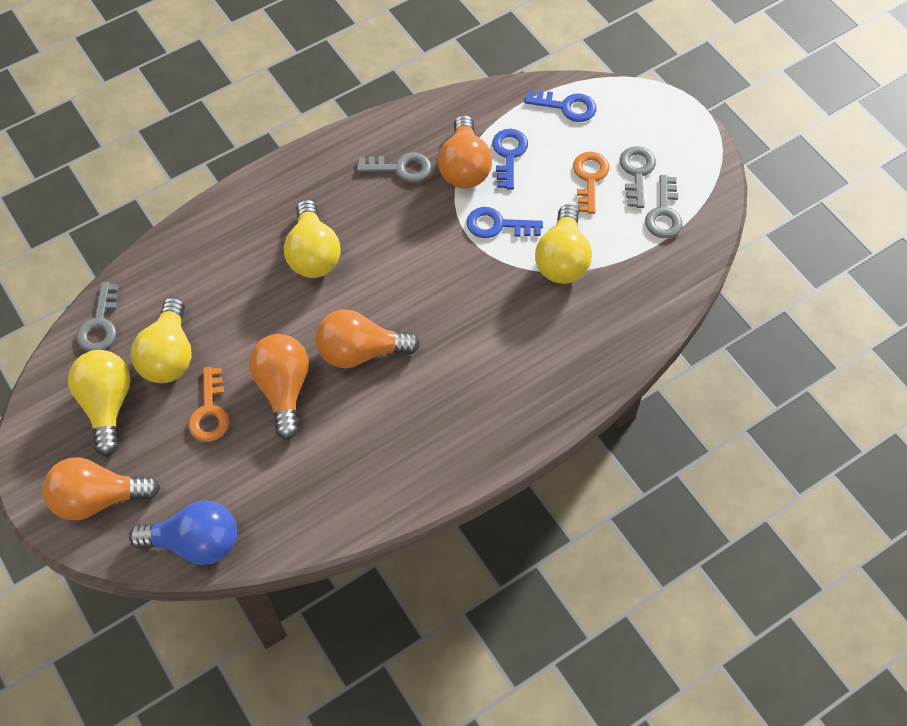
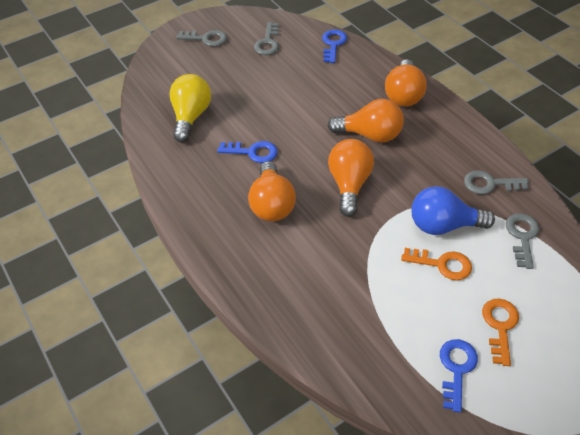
yellow light bulb: 4 -> 1

